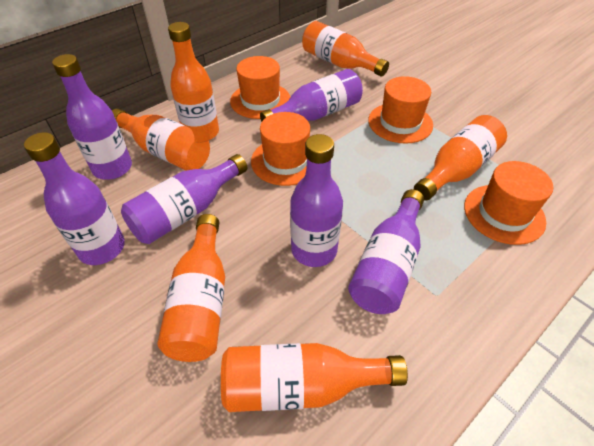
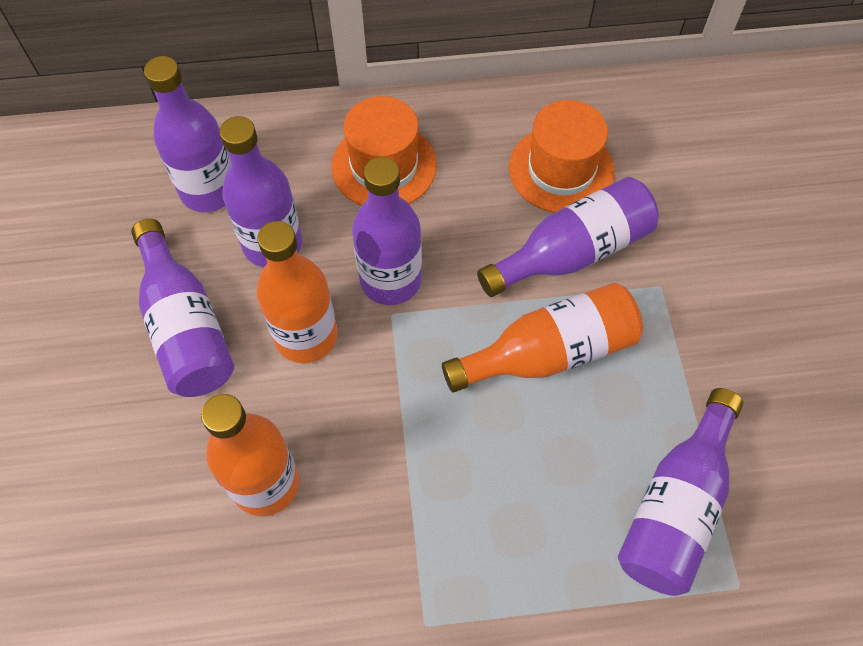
orange bottle: 6 -> 3
orange hat: 4 -> 2

